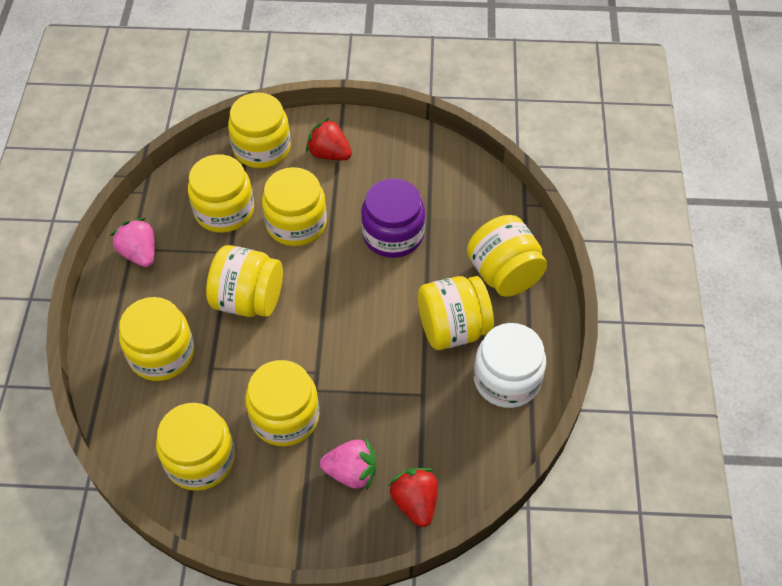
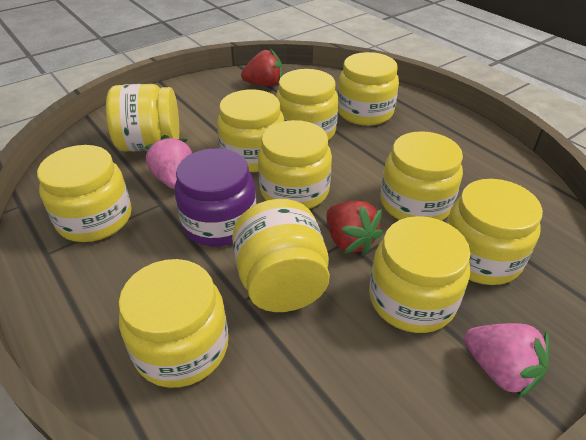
white jar: 1 -> 0
yellow jar: 9 -> 11

